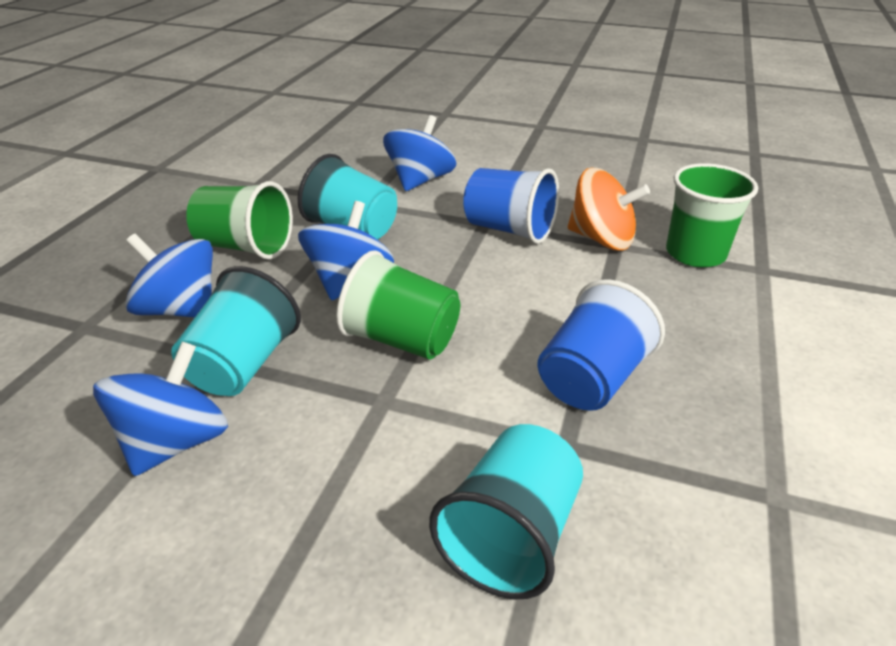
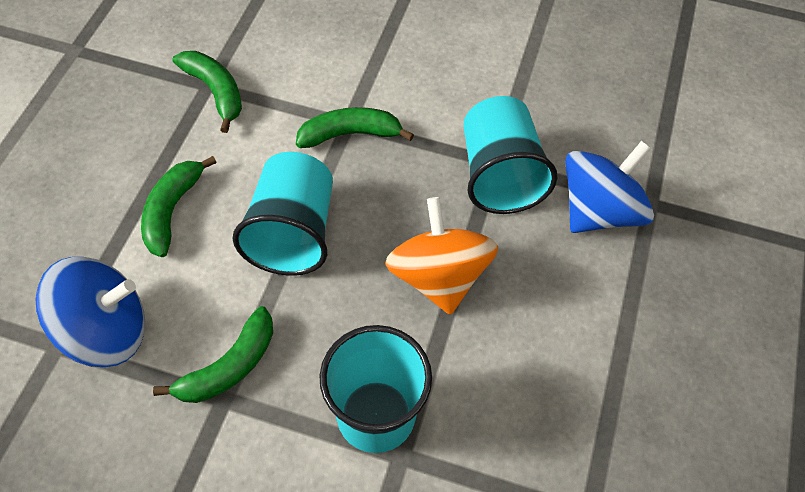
blue cup: 2 -> 0
blue spinning top: 4 -> 2
green banana: 0 -> 4
green cup: 3 -> 0

